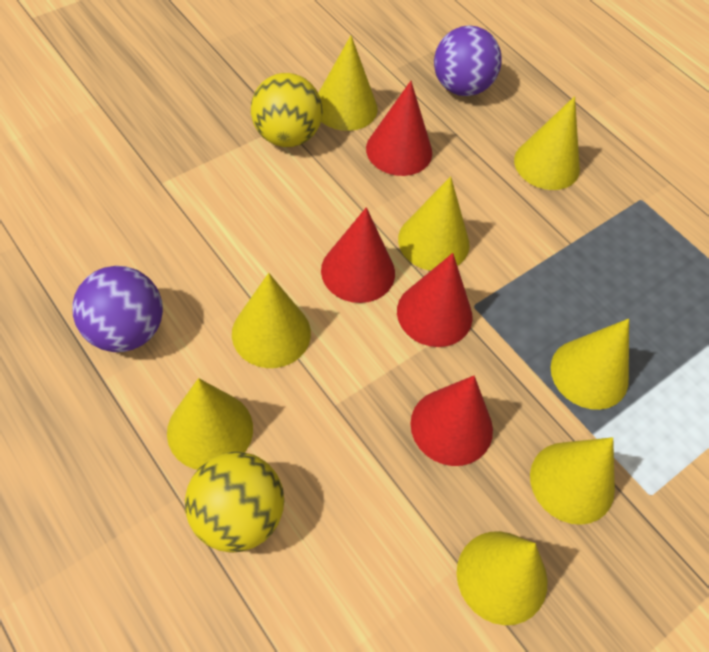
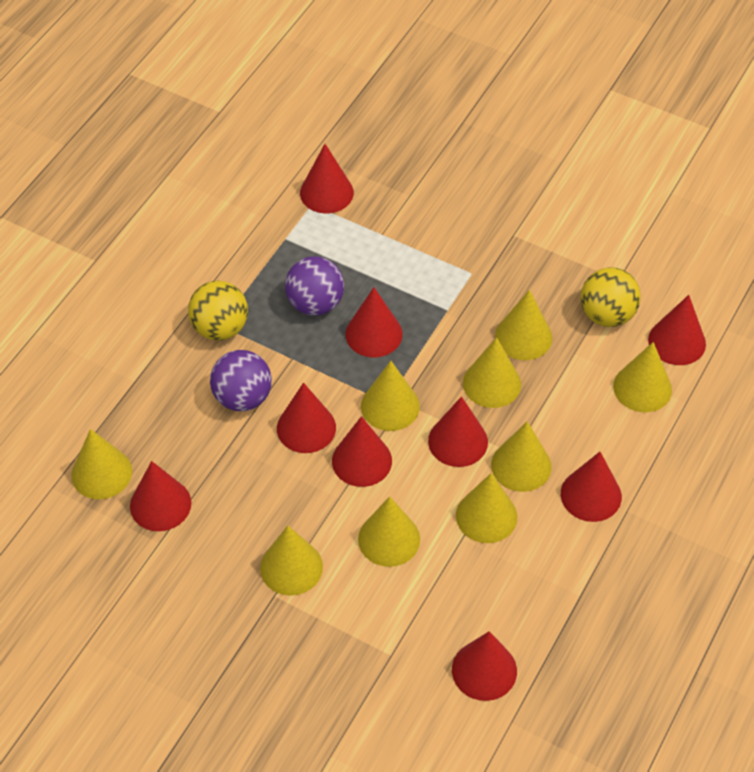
red cone: 4 -> 9
yellow cone: 8 -> 9

